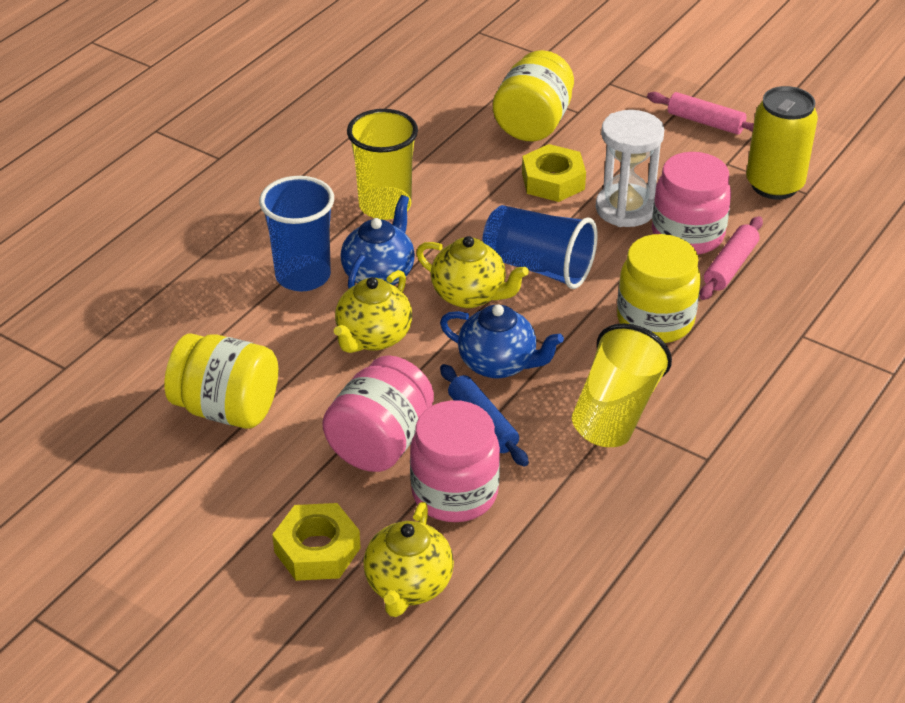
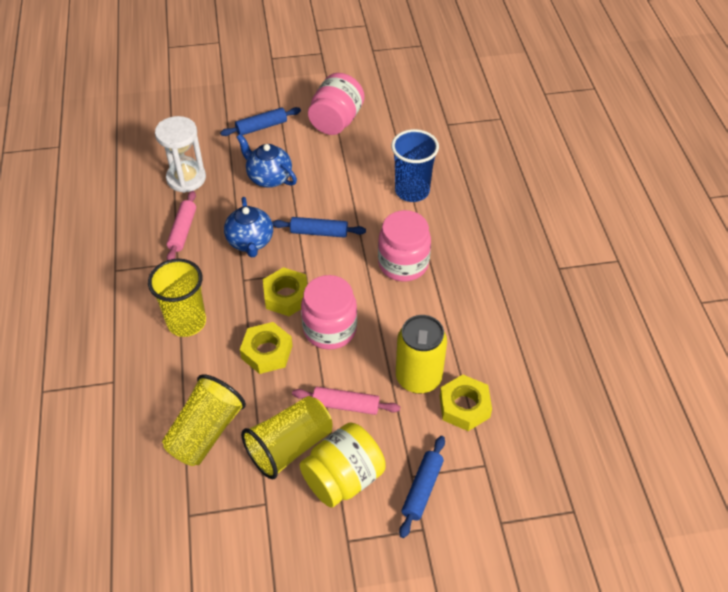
blue cup: 2 -> 1
blue rolling pin: 1 -> 3
yellow cup: 2 -> 3
yellow jar: 3 -> 1
yellow nut: 2 -> 3
yellow teapot: 3 -> 0

